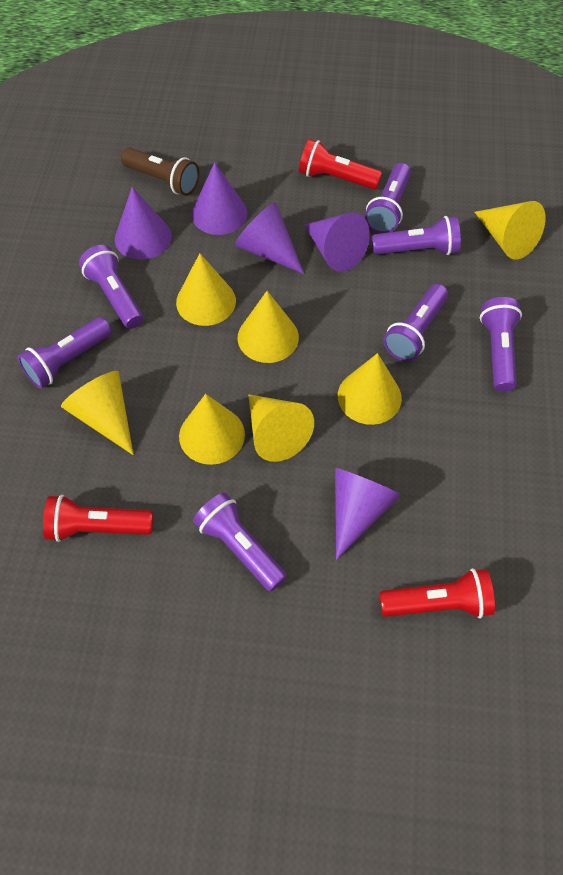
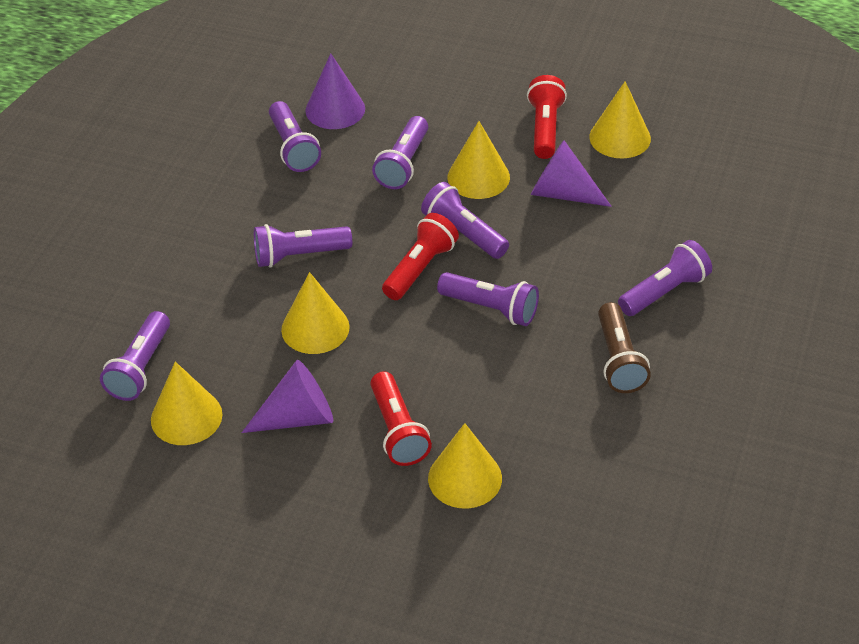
purple cone: 5 -> 3
yellow cone: 7 -> 5

